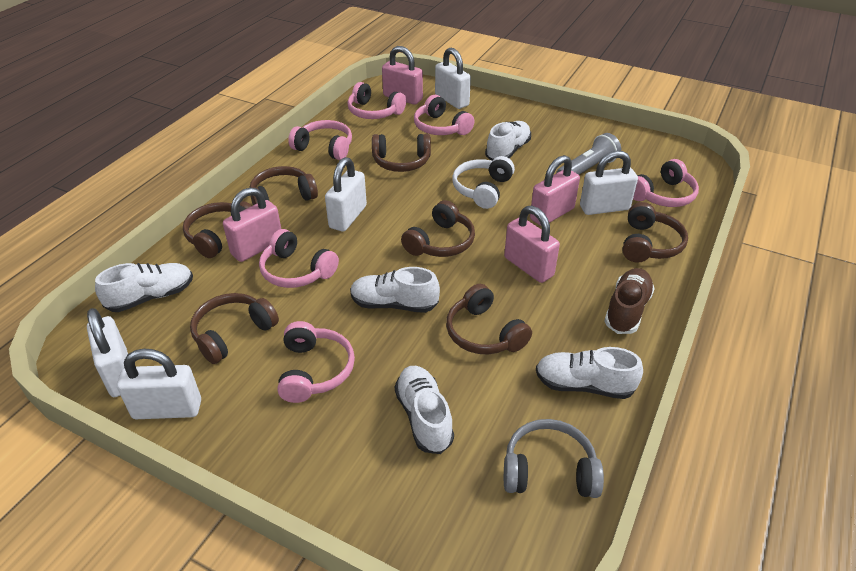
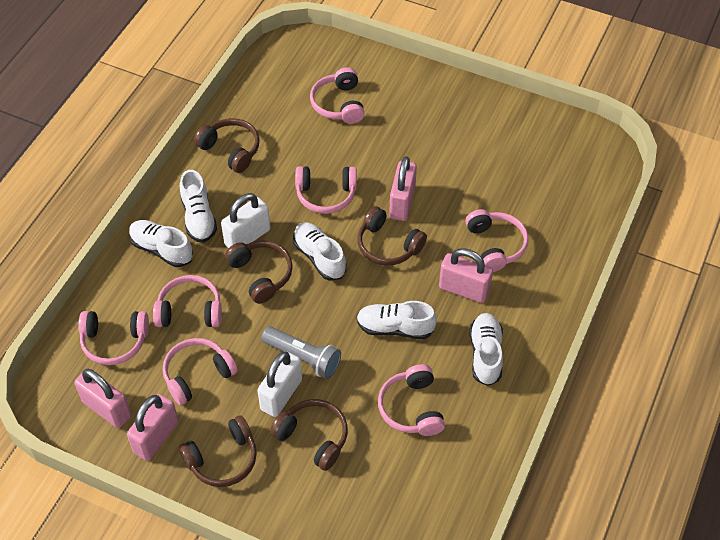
brown headphones: 7 -> 5
brown shoe: 1 -> 0
grey headphones: 1 -> 0
pink headphones: 6 -> 7
white headphones: 1 -> 0
white padlock: 5 -> 2

